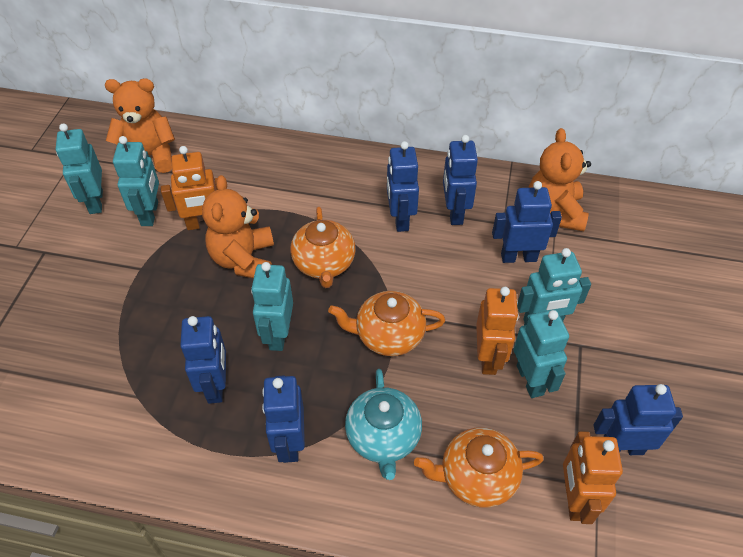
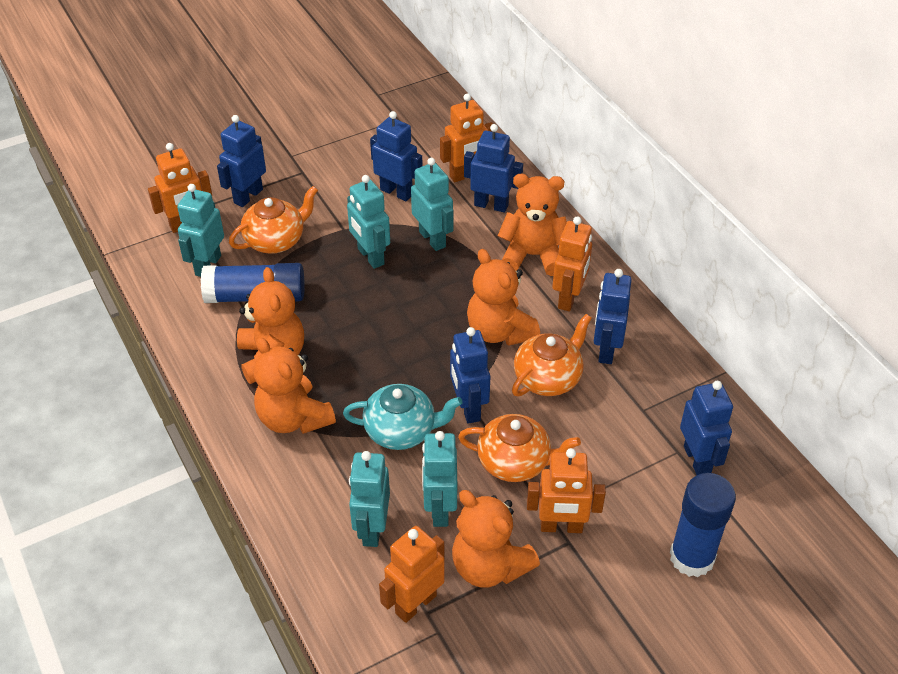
blue glue stick: 0 -> 2
orange robot: 3 -> 5
orange teddy bear: 3 -> 5

